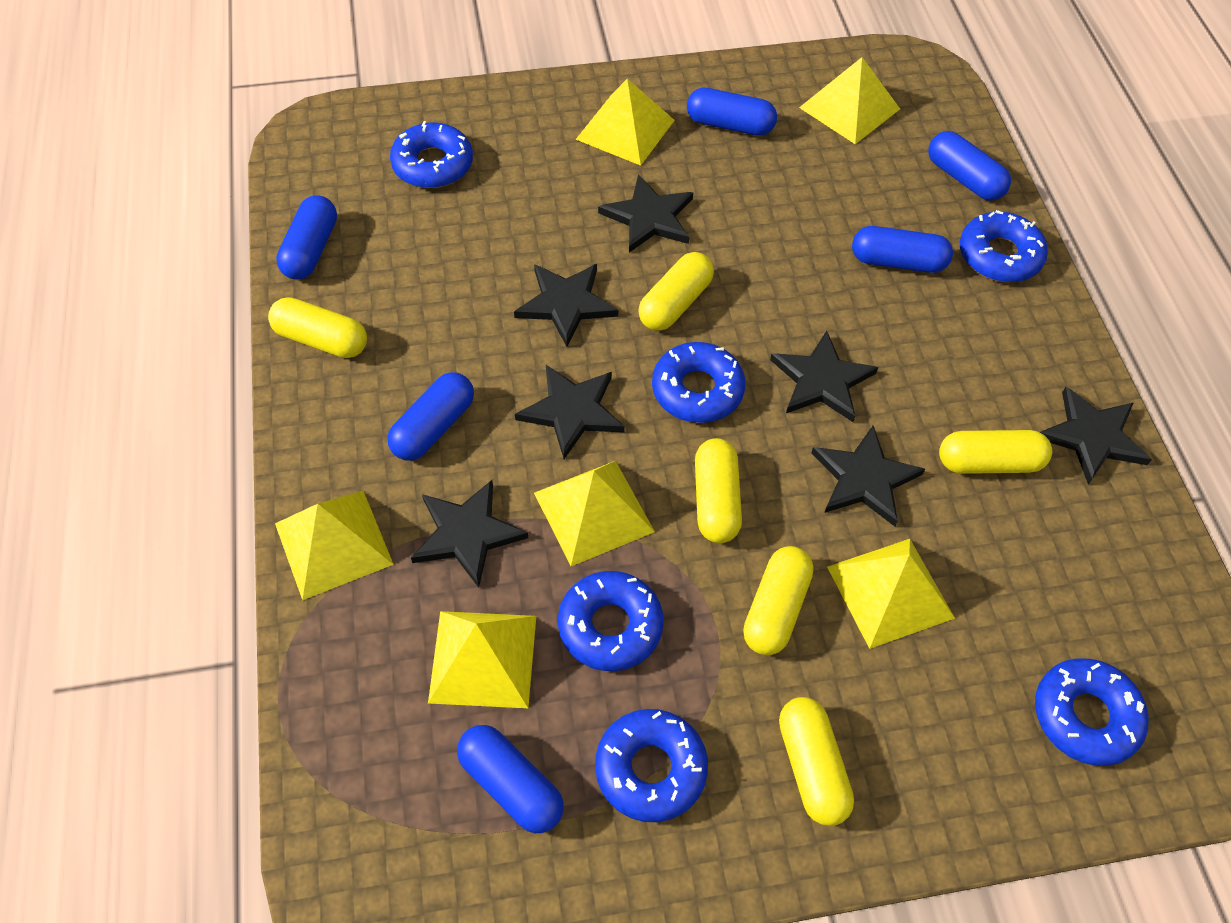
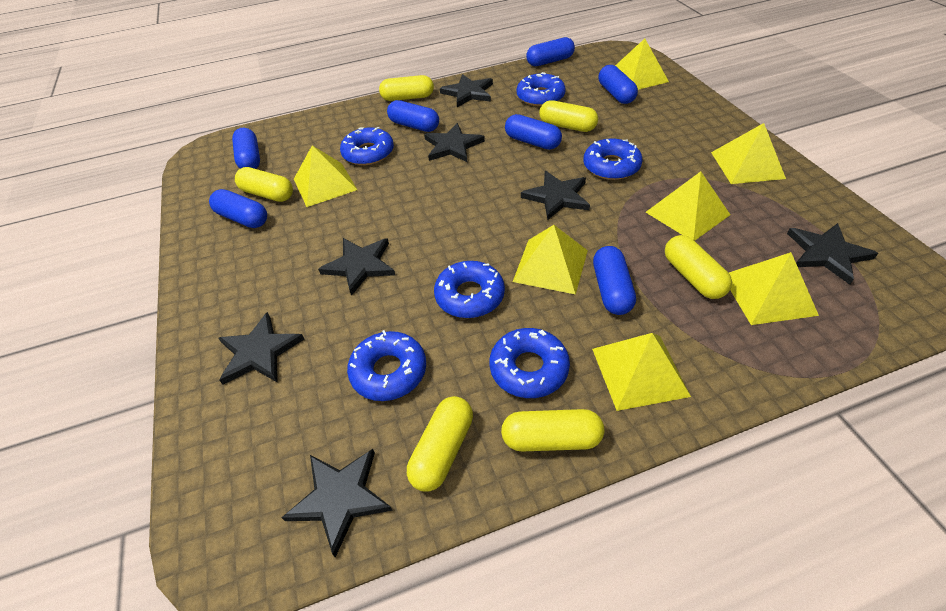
blue capsule: 6 -> 7
yellow pyramid: 6 -> 7

